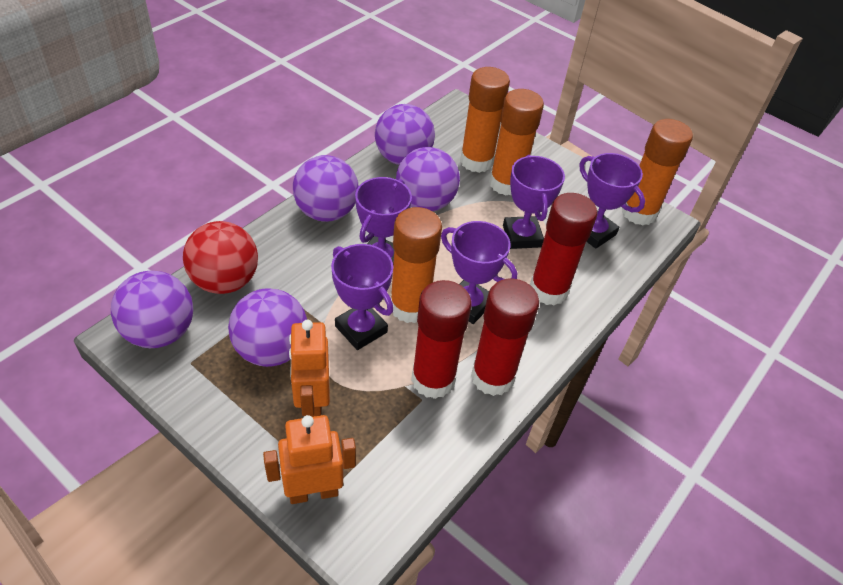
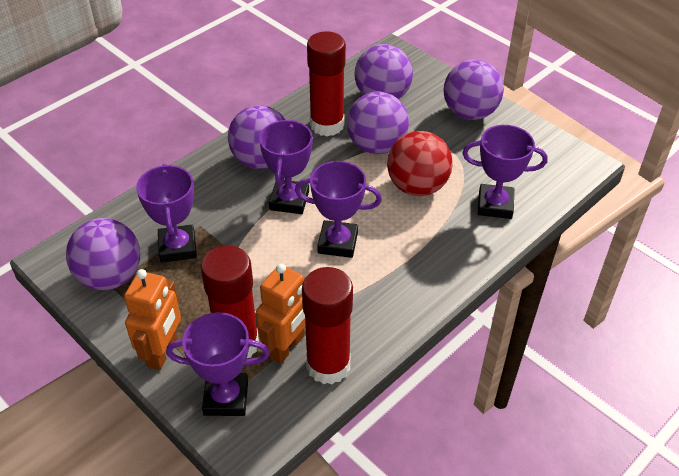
orange glue stick: 4 -> 0

